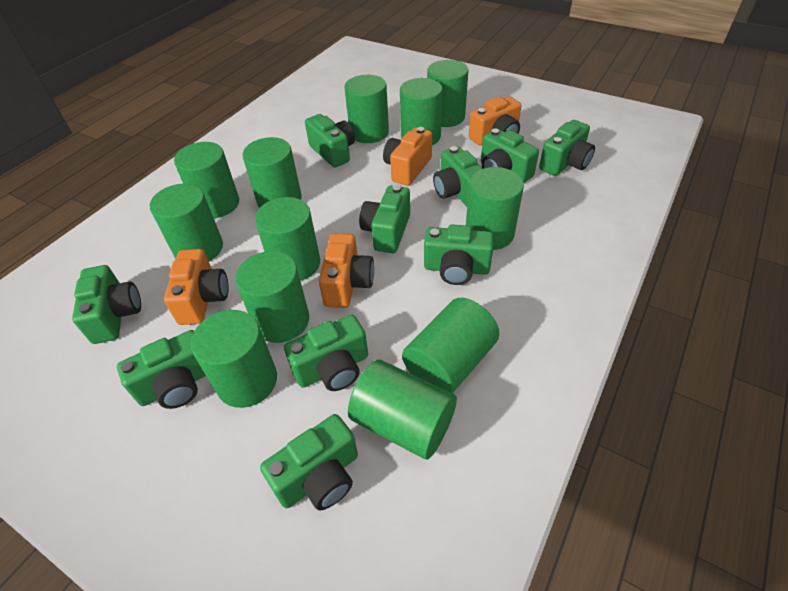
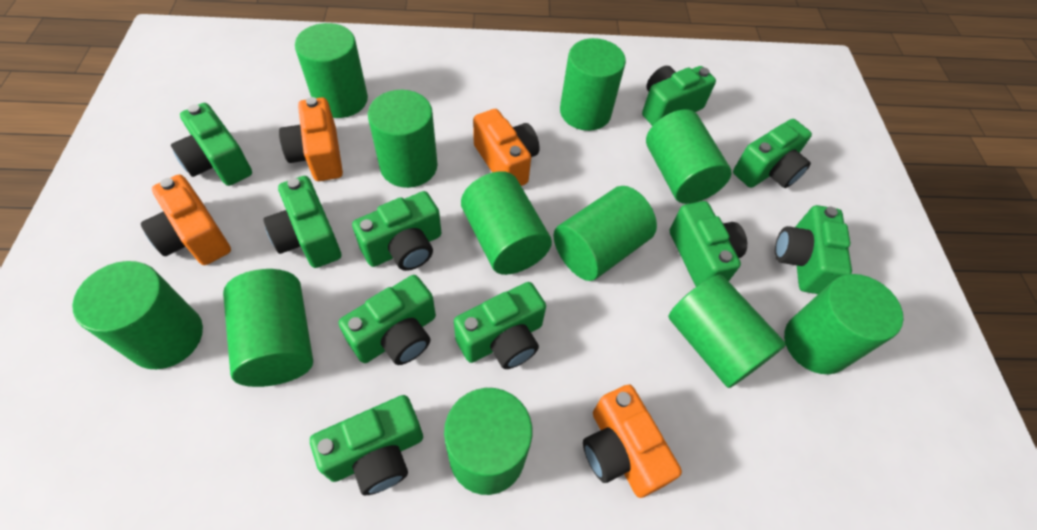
green cylinder: 12 -> 11

